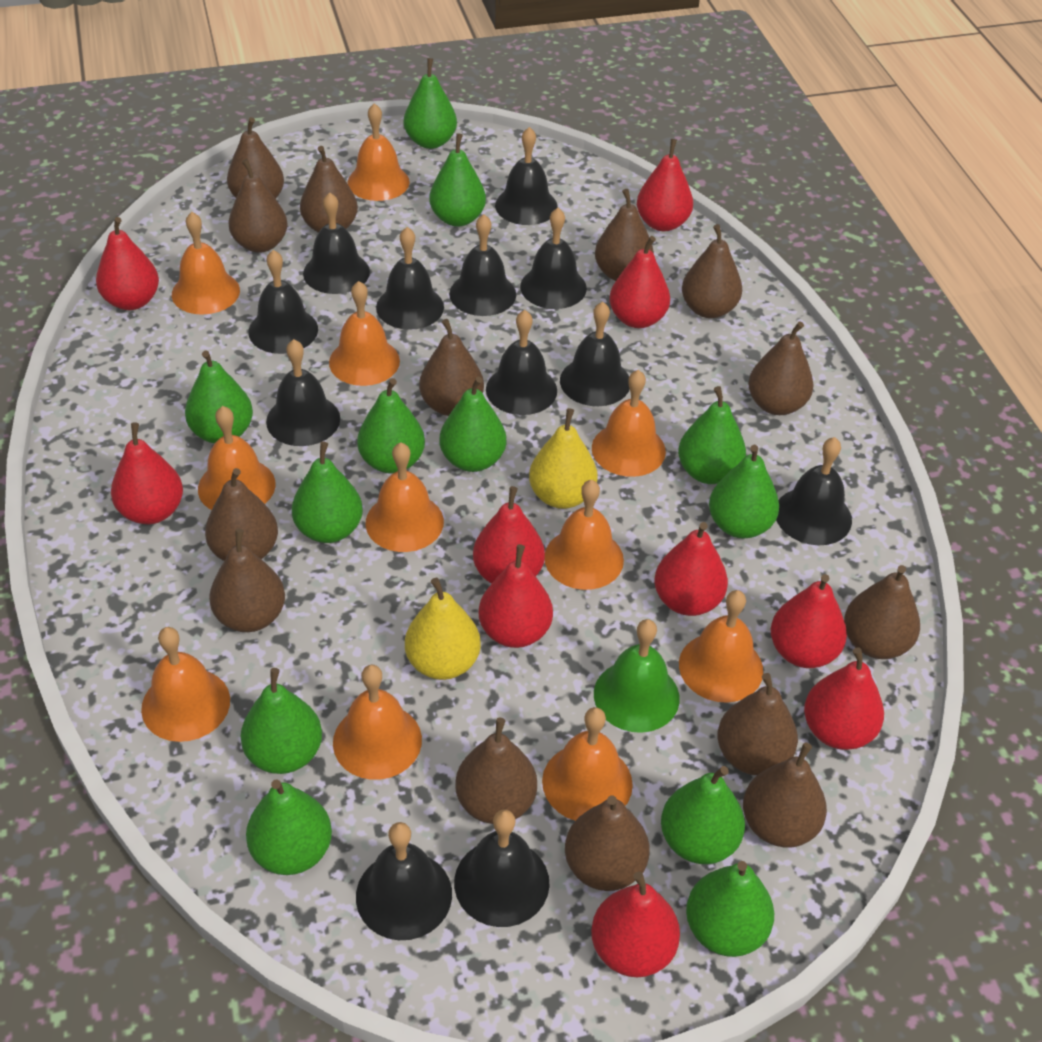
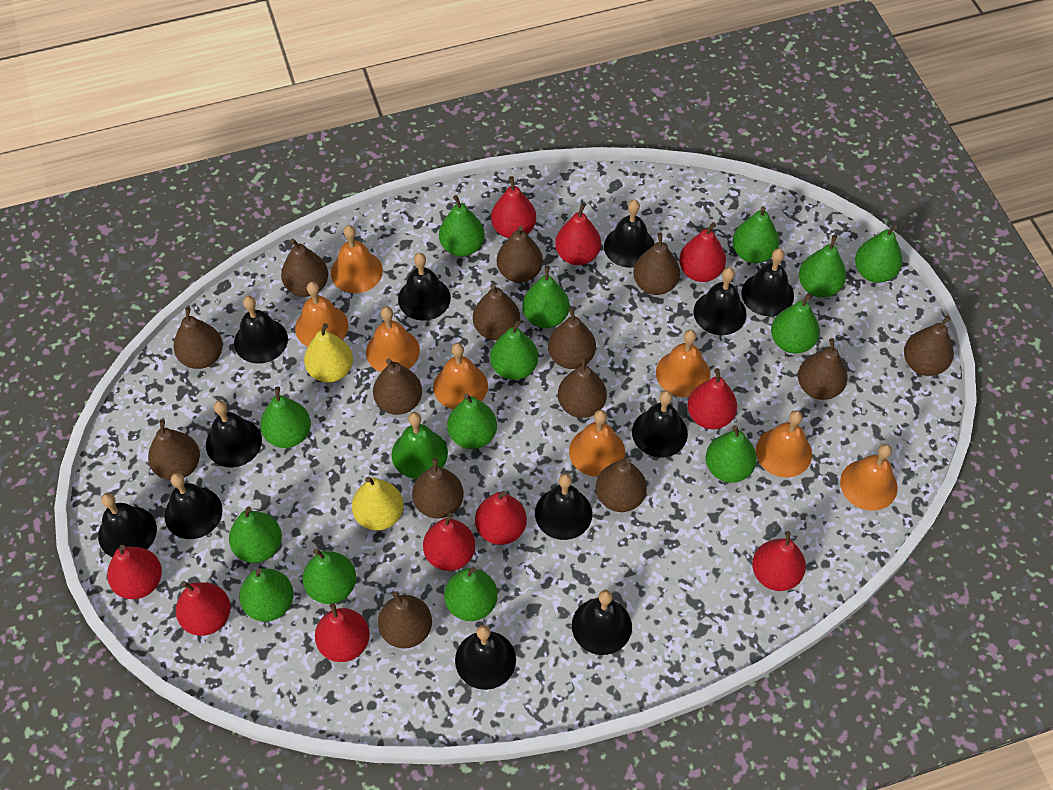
green pear: 12 -> 14
orange bell: 11 -> 8

